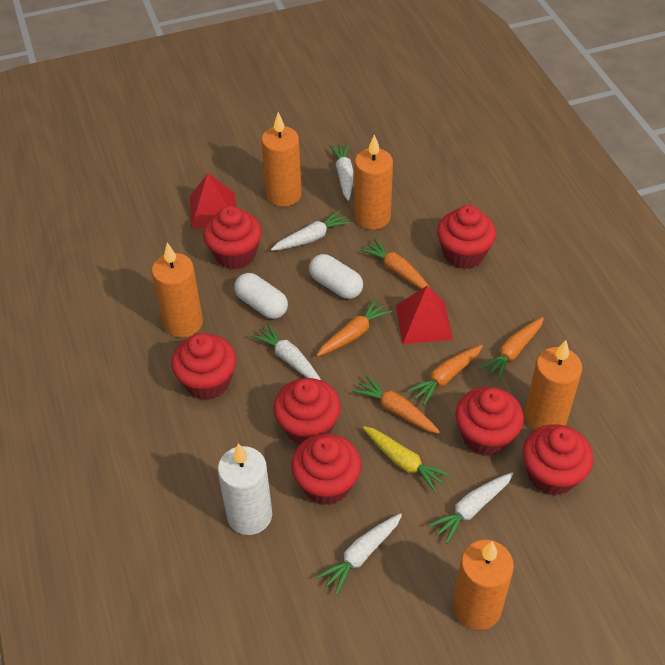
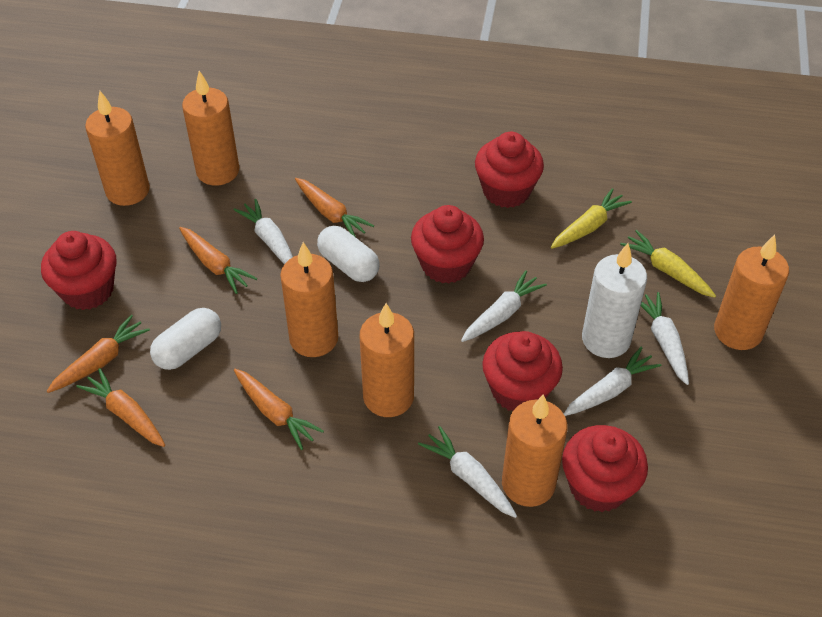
orange candle: 5 -> 6
red cupcake: 7 -> 5
red pyramid: 2 -> 0
yellow carrot: 1 -> 2

